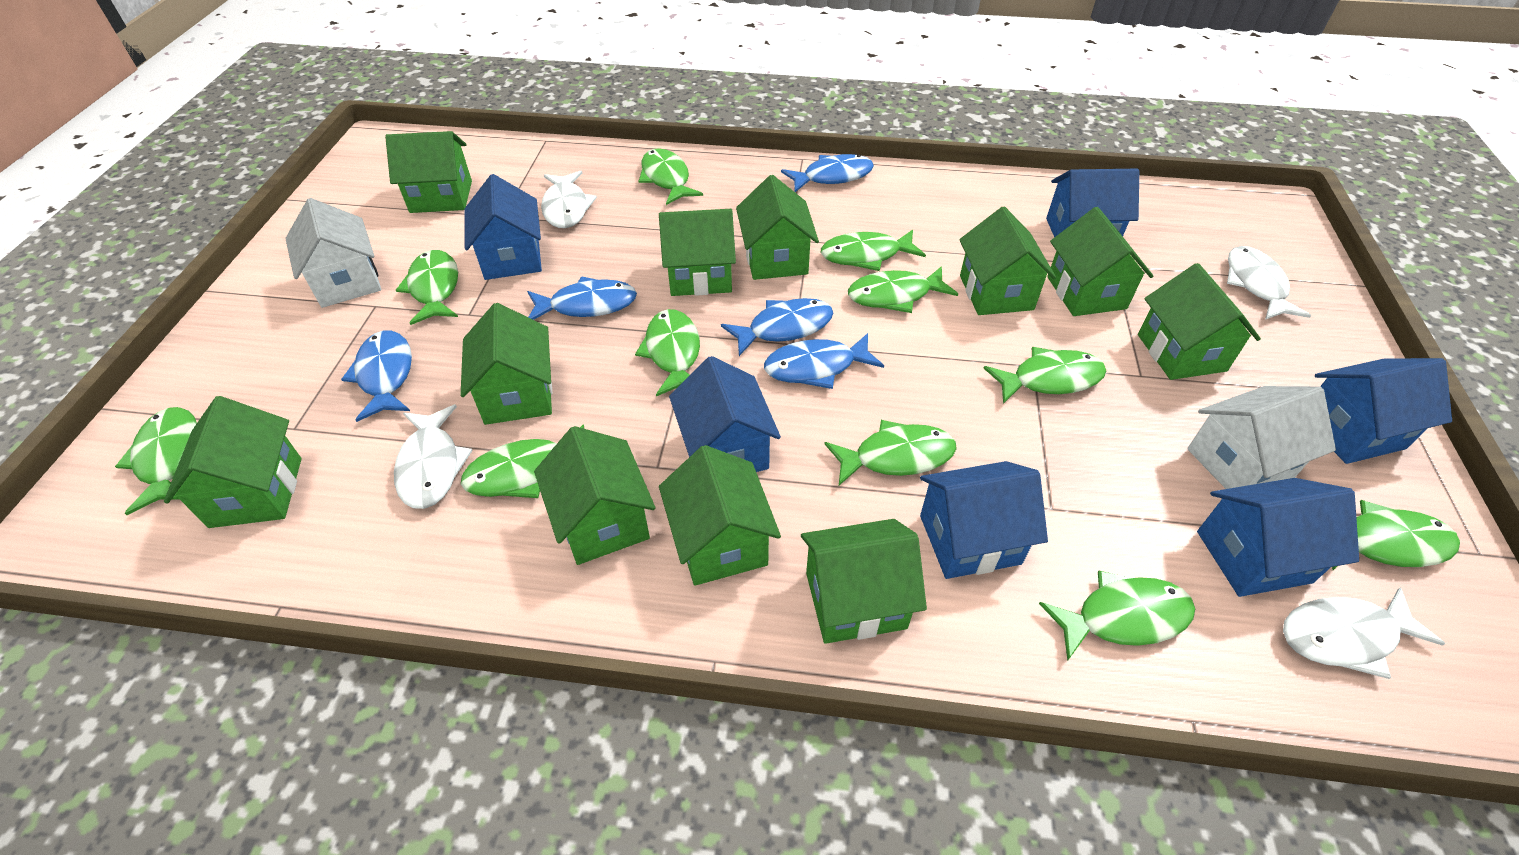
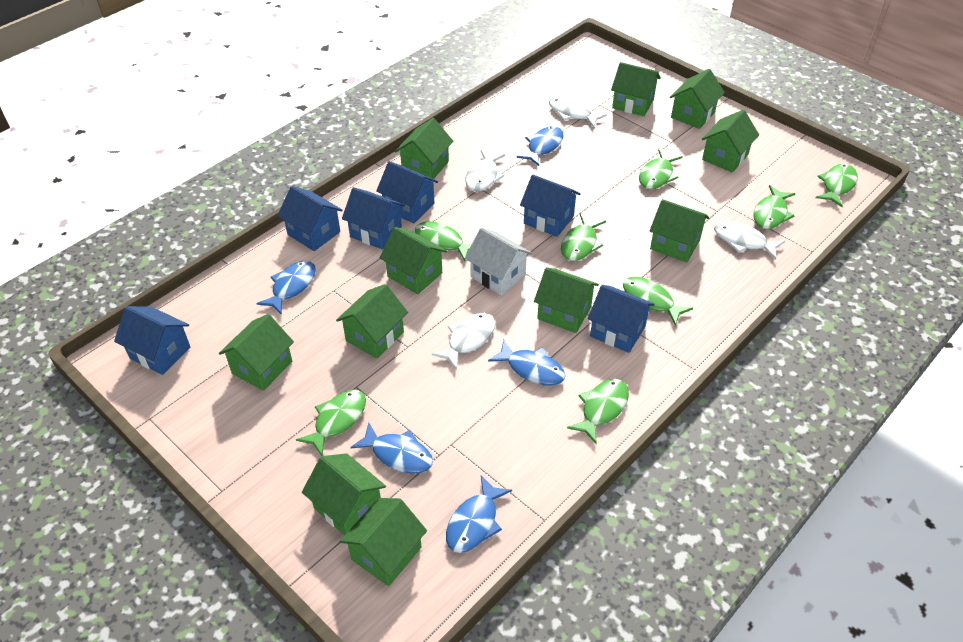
green fish: 11 -> 8
white house: 2 -> 1

